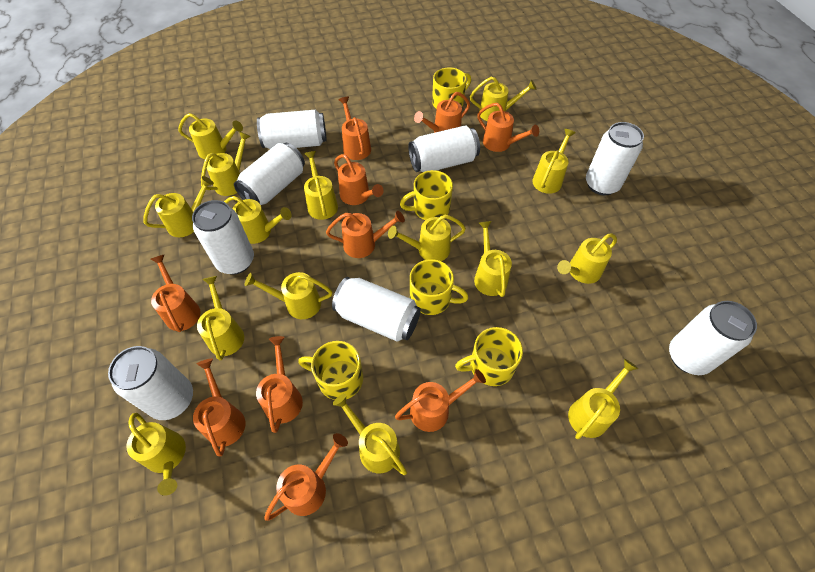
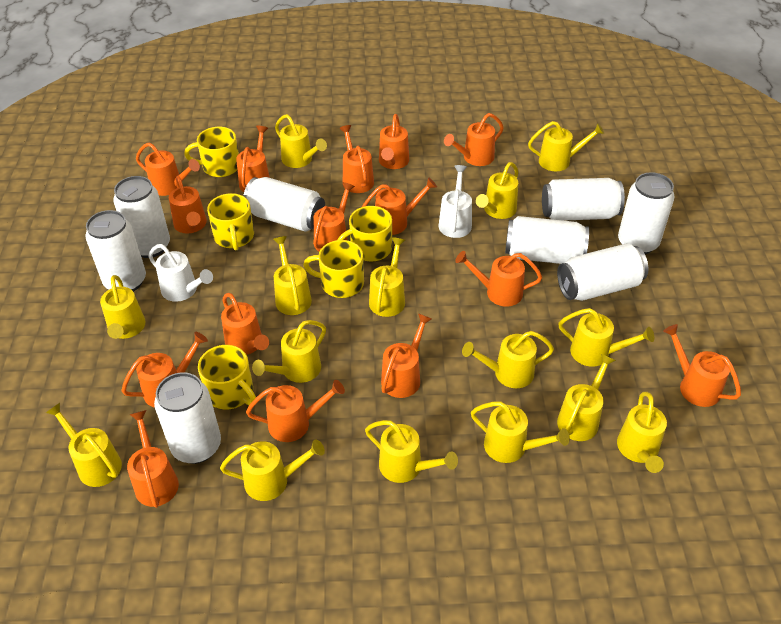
orange watering can: 10 -> 15
white watering can: 0 -> 2

